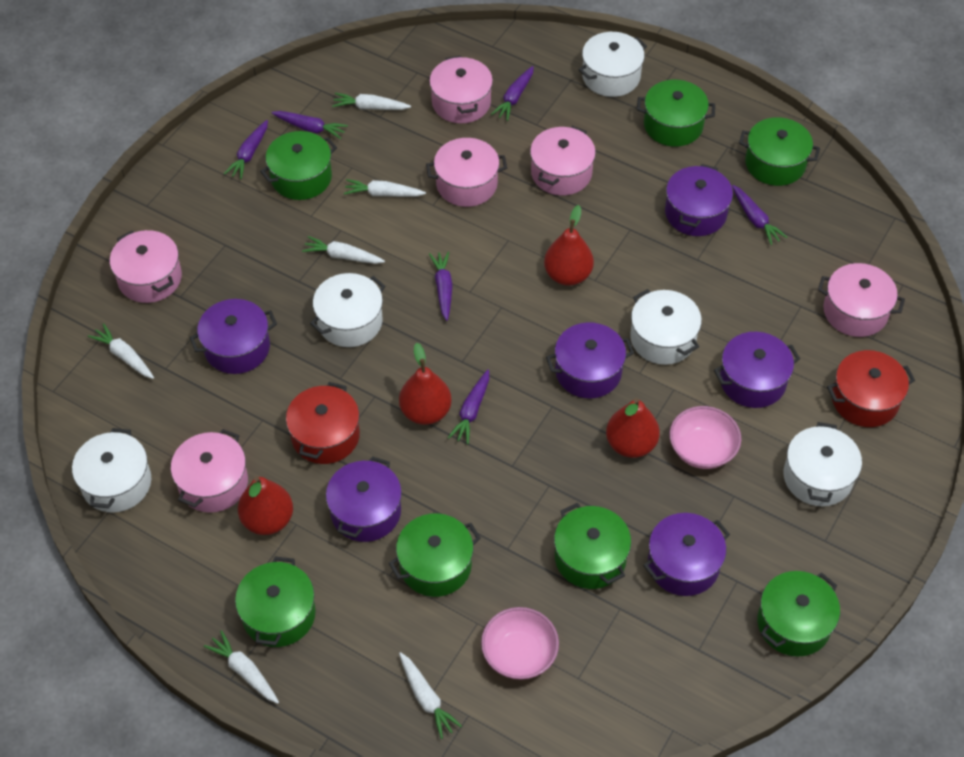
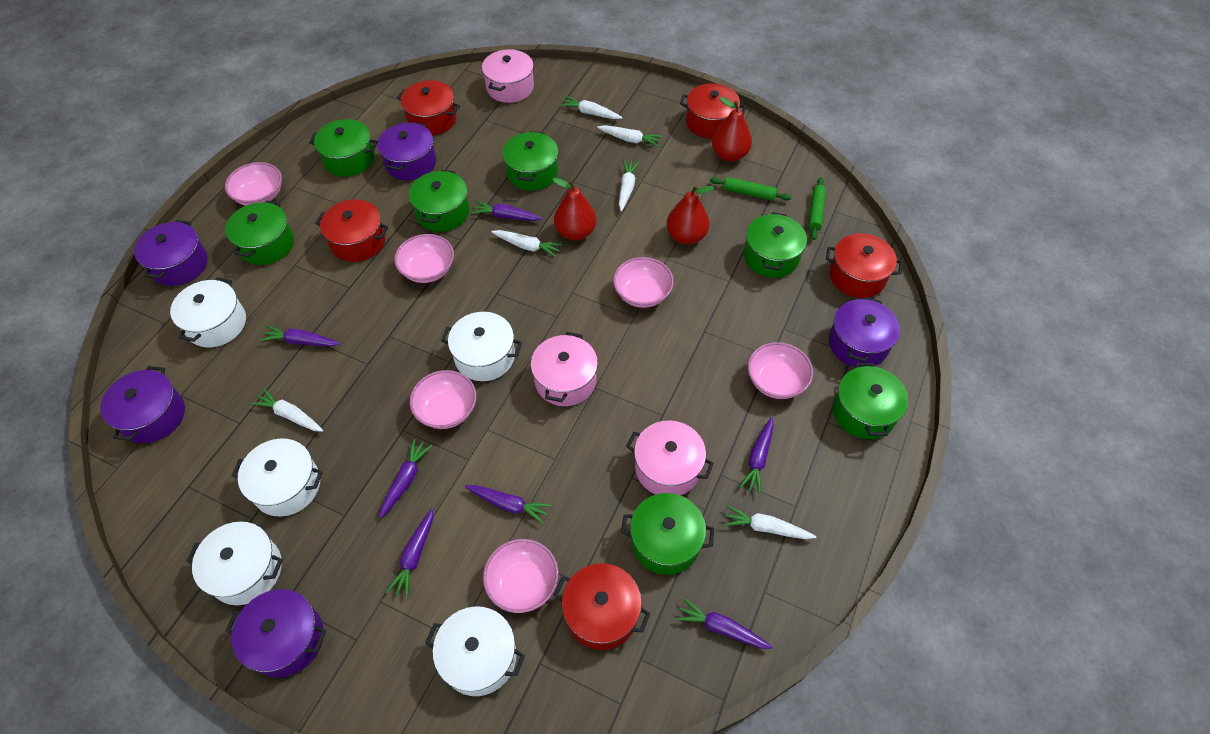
green rolling pin: 0 -> 2
pink bowl: 2 -> 6
pink pot: 6 -> 3
purple carrot: 6 -> 7
purple pot: 6 -> 5
red pear: 4 -> 3
red pot: 2 -> 5

